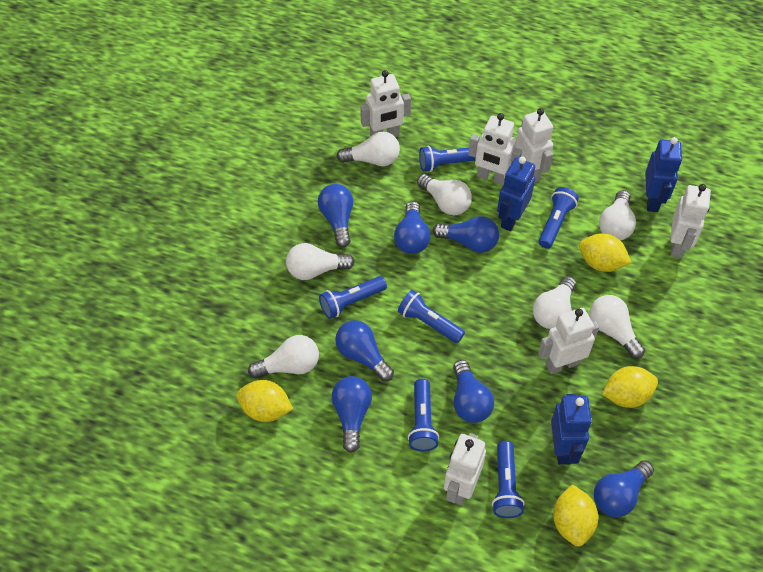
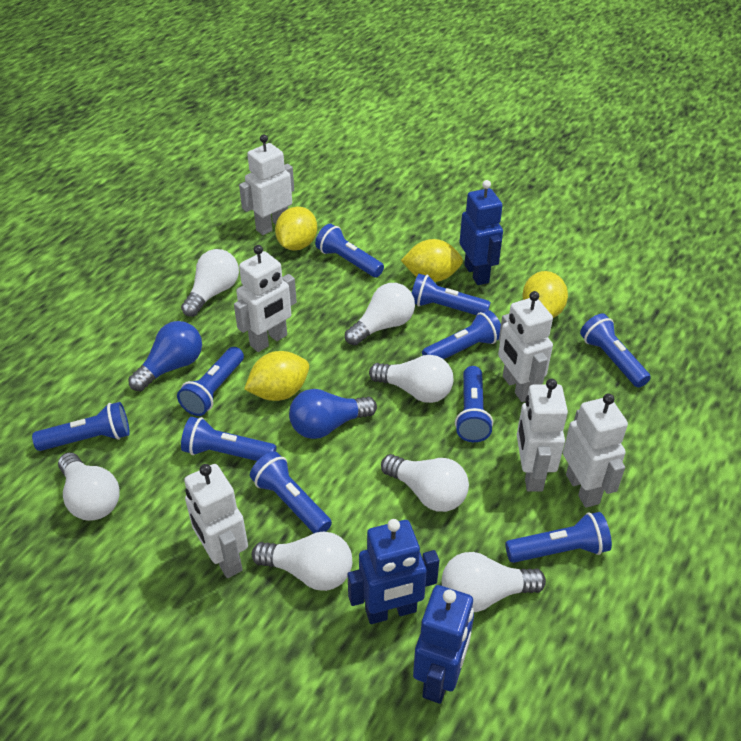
blue flashlight: 6 -> 10
blue light bulb: 7 -> 2

